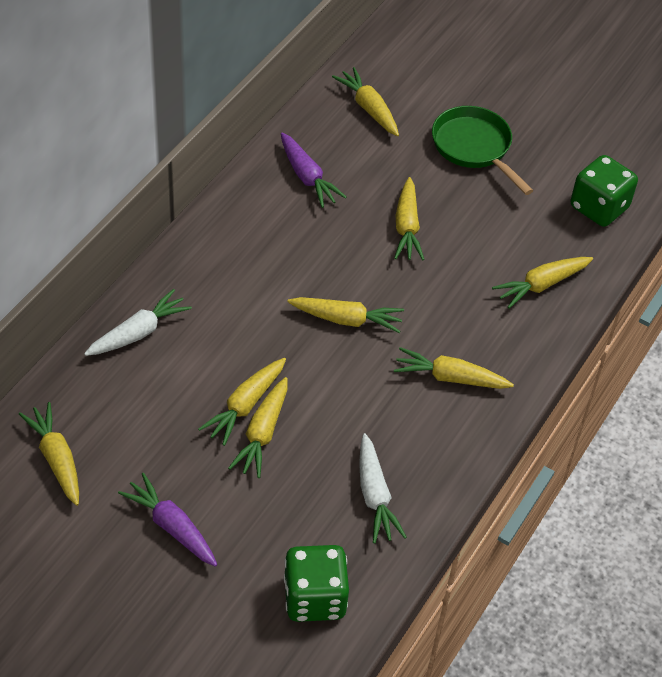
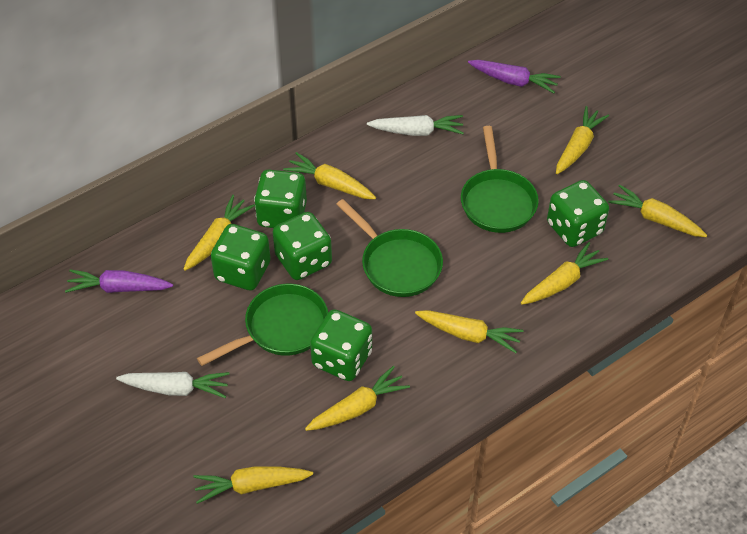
green dice: 2 -> 5
green pan: 1 -> 3

